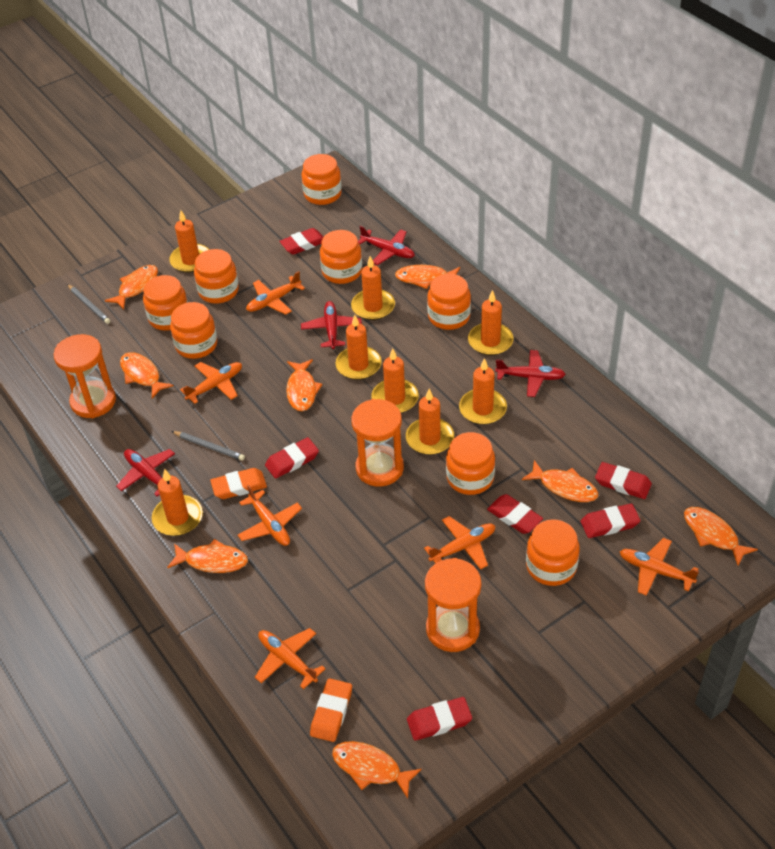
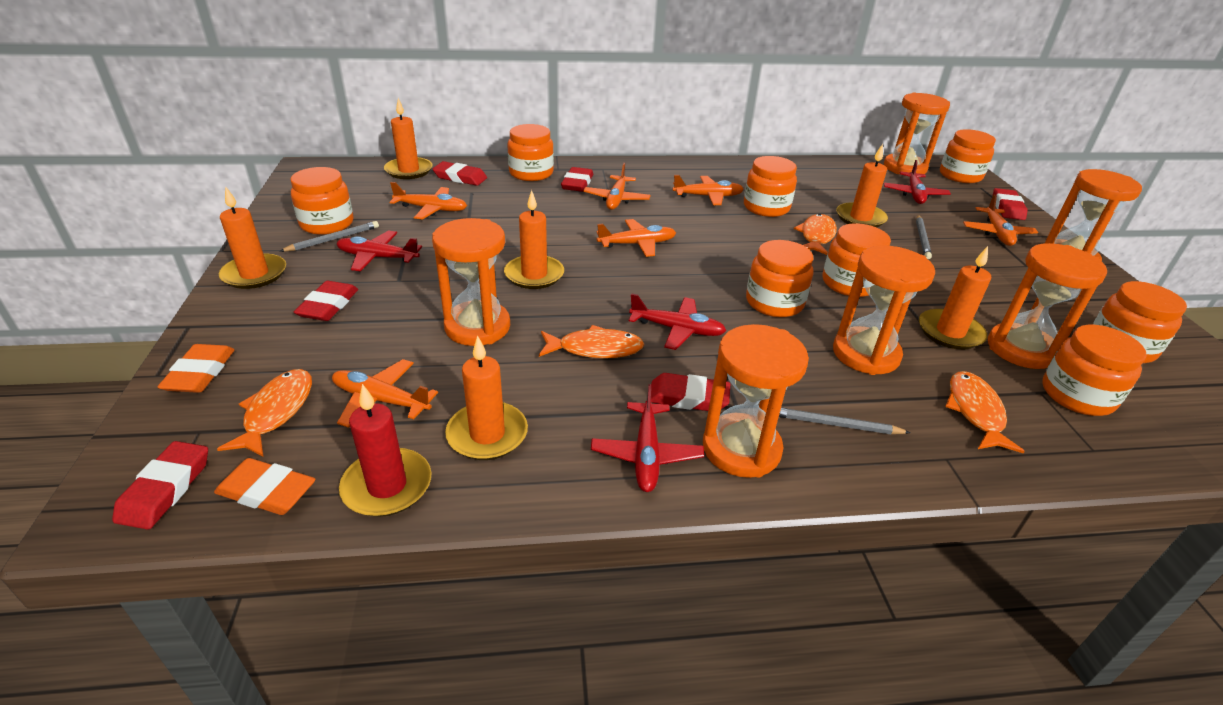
grey pencil: 2 -> 3
orange candle: 8 -> 6
orange fish: 8 -> 4
orange hourglass: 3 -> 6
red candle: 0 -> 1

